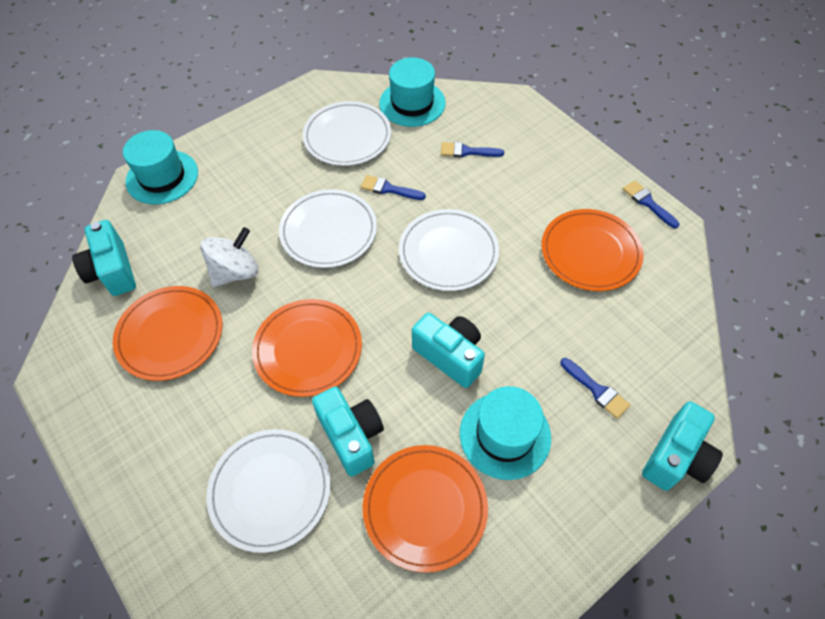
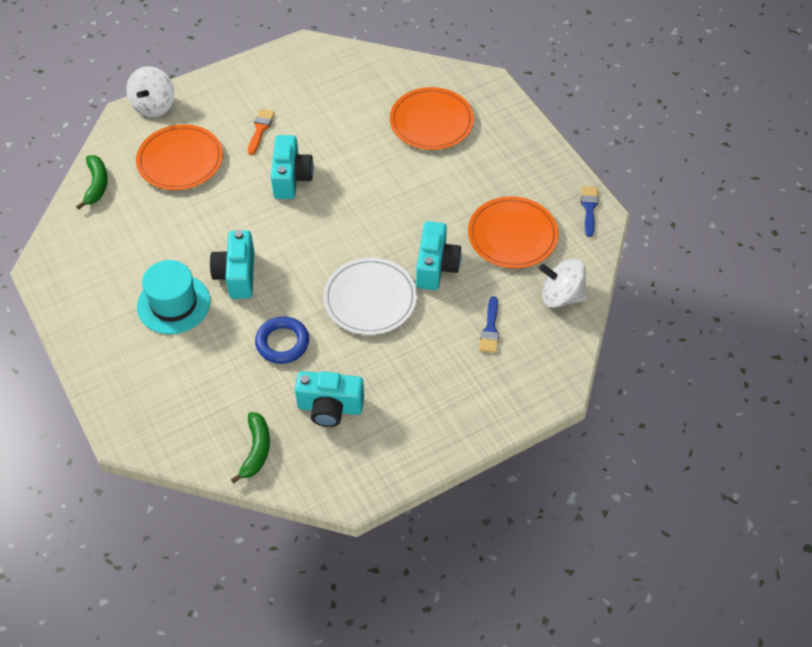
blue brush: 4 -> 2
blue ring: 0 -> 1
green banana: 0 -> 2
orange brush: 0 -> 1
orange plate: 4 -> 3
turquoise hat: 3 -> 1
white plate: 4 -> 1
white spinning top: 1 -> 2

